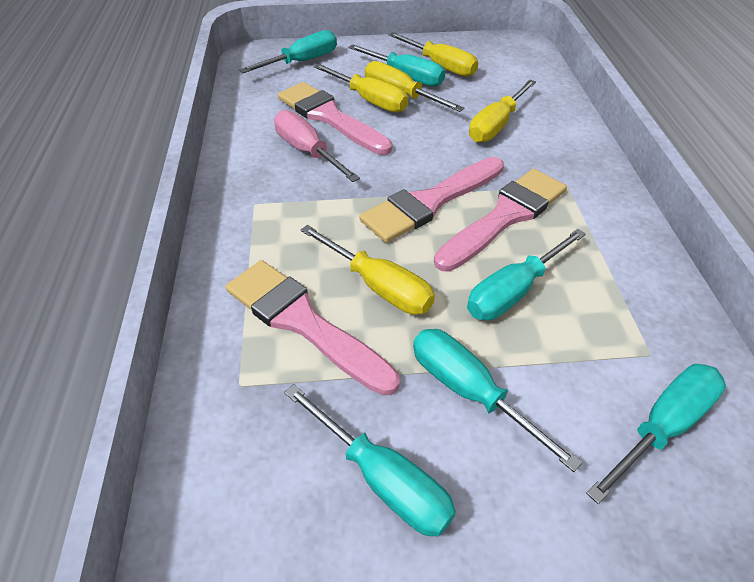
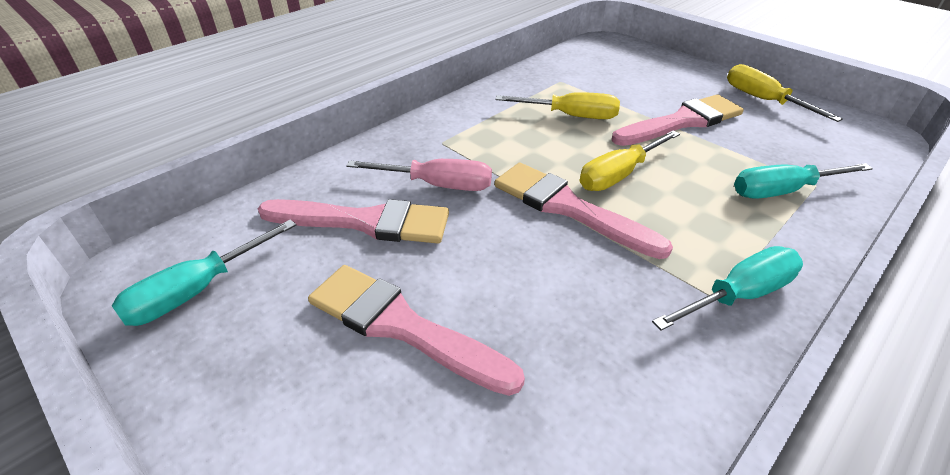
turquoise screwdriver: 6 -> 3
yellow screwdriver: 5 -> 3

